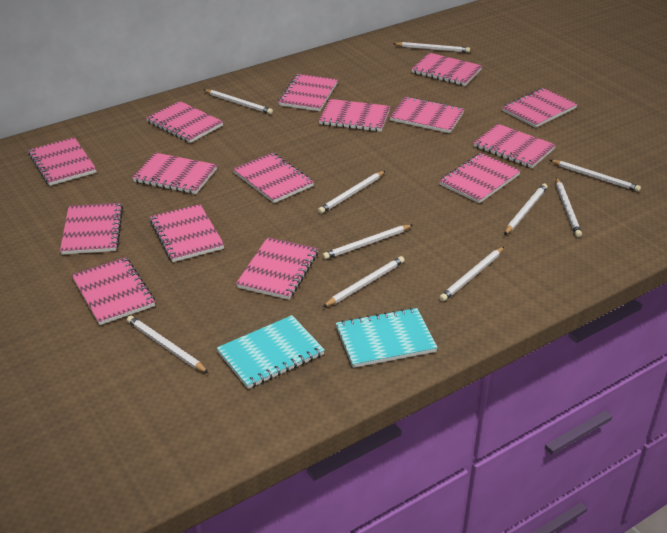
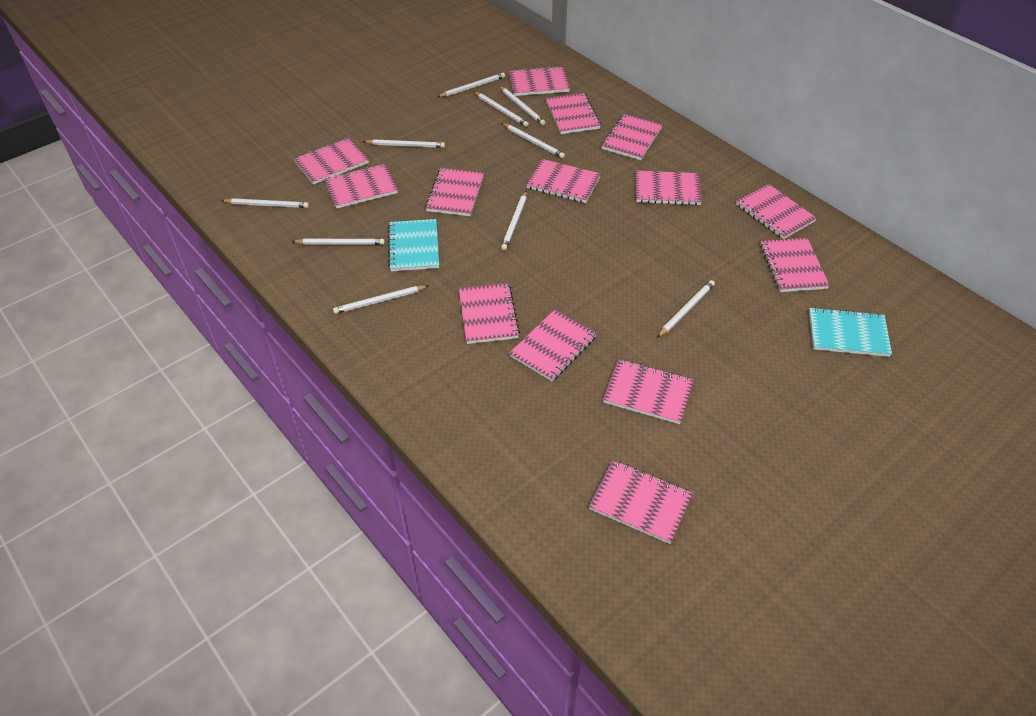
pink notebook: 15 -> 14

